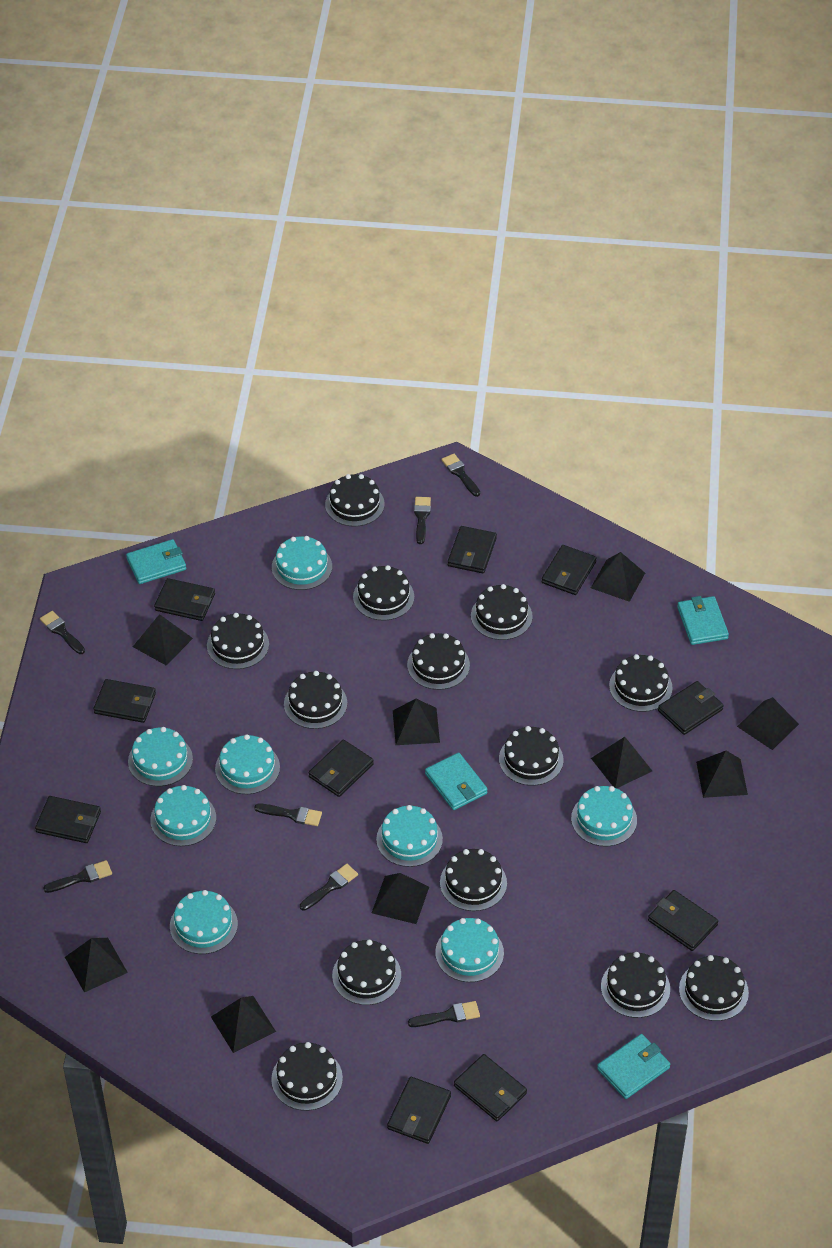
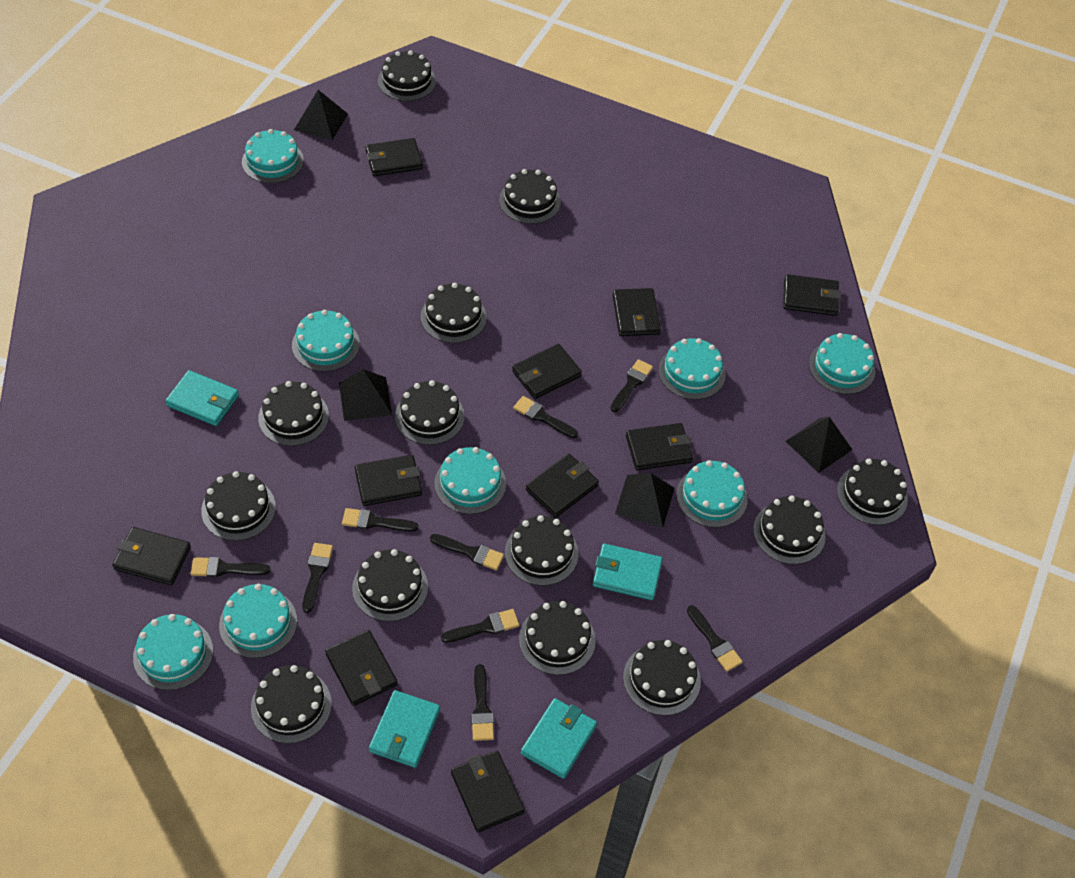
black brush: 7 -> 9
black pyramid: 9 -> 4

